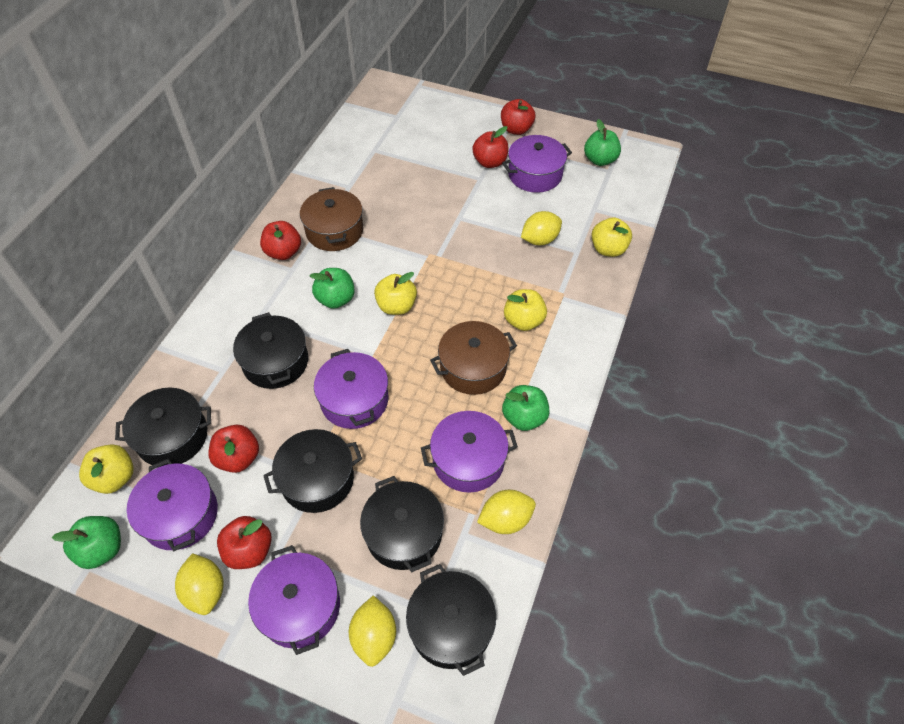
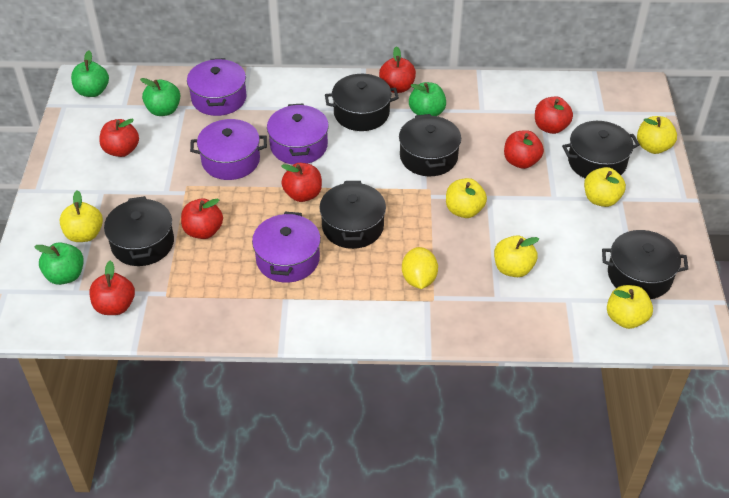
black pot: 5 -> 6
brown pot: 2 -> 0
purple pot: 5 -> 4
red apple: 5 -> 7
yellow apple: 4 -> 6
yellow lemon: 4 -> 1

